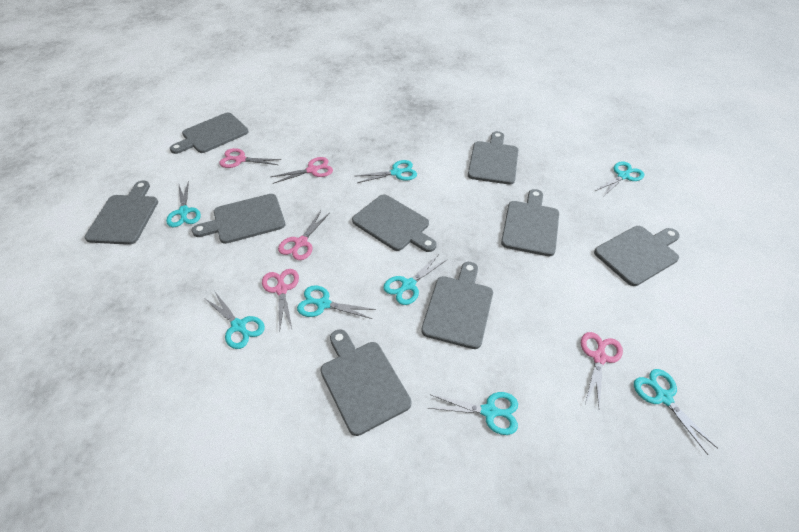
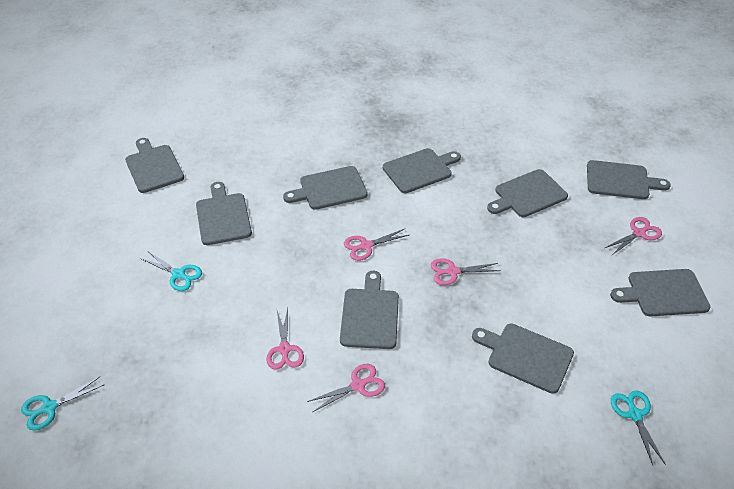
turquoise scissors: 8 -> 3

